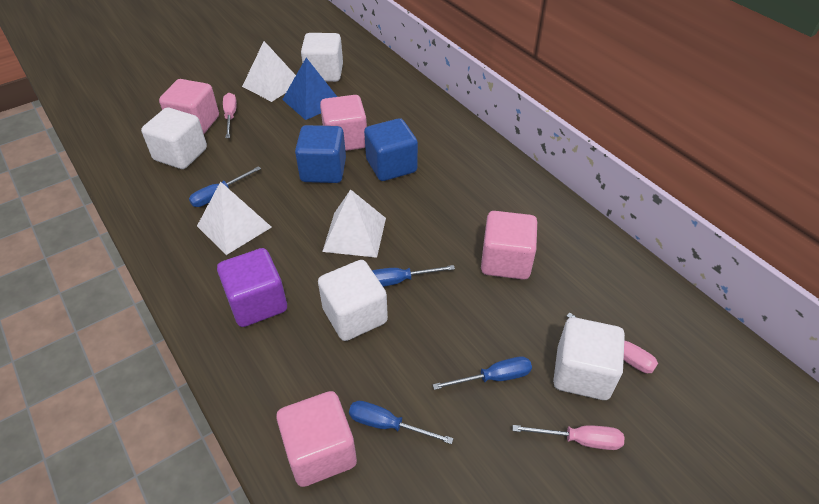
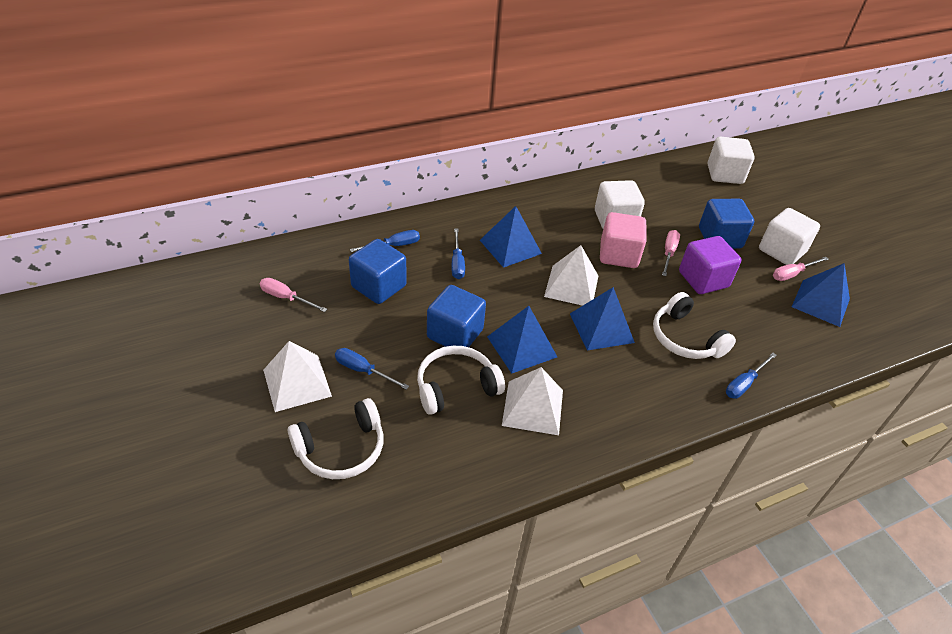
blue cube: 2 -> 3
blue pyramid: 1 -> 4
pink cube: 4 -> 1
white cube: 4 -> 3
white headphones: 0 -> 3

